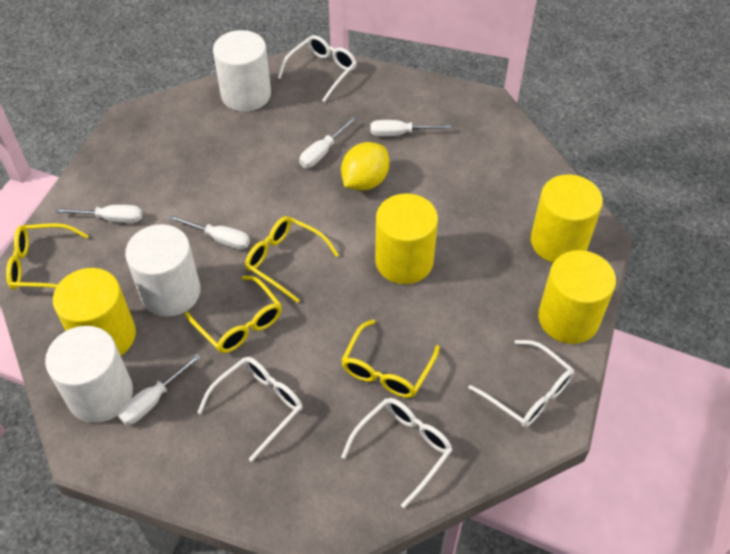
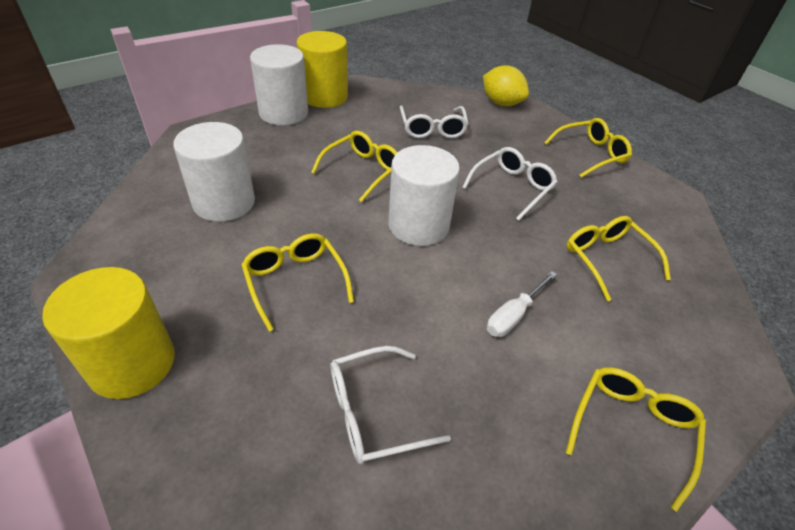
white glasses: 4 -> 3
white screwdriver: 5 -> 1
yellow cylinder: 4 -> 2
yellow glasses: 4 -> 5

